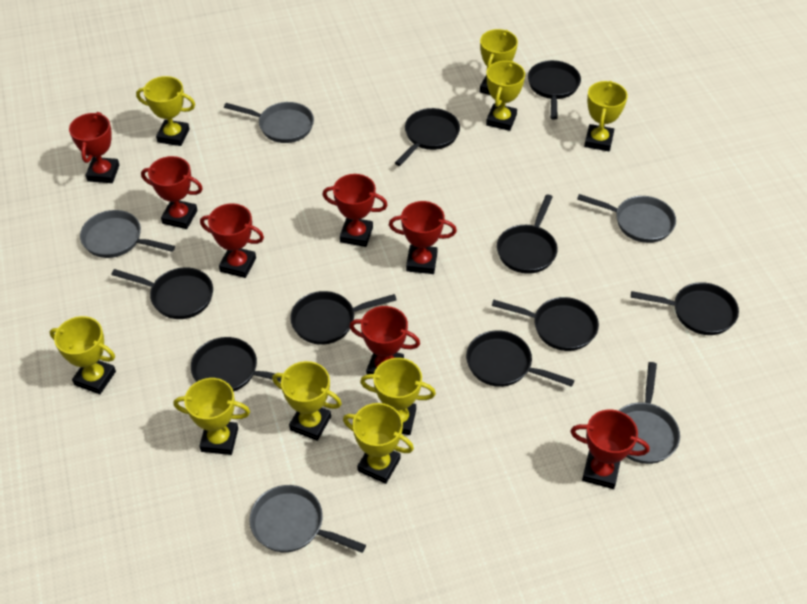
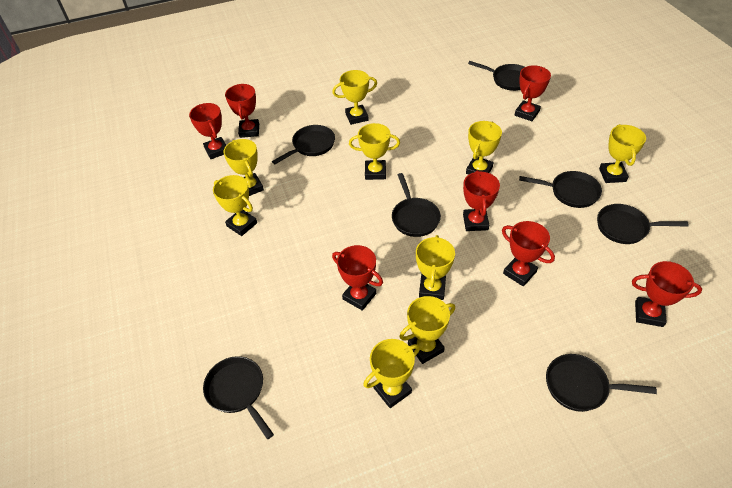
black pan: 9 -> 7
grey pan: 5 -> 0

